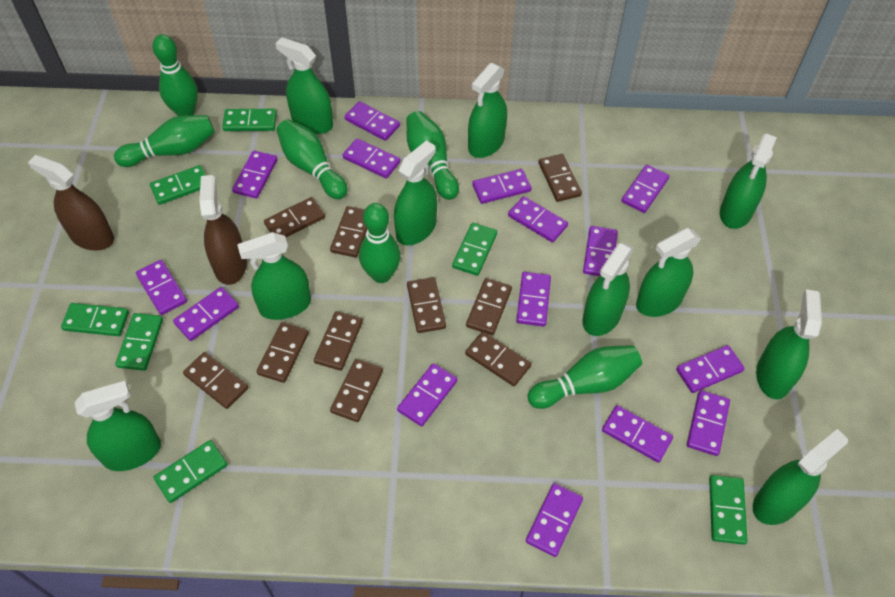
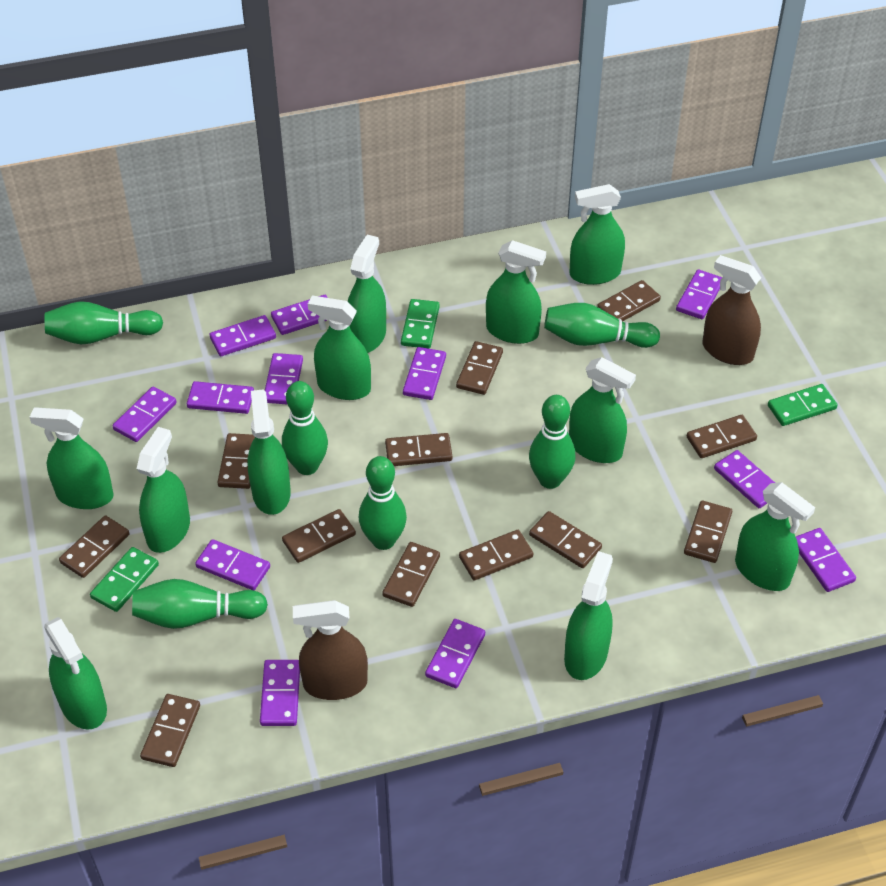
brown domino: 10 -> 12
green domino: 7 -> 3
green spray bottle: 10 -> 11
purple domino: 15 -> 12

